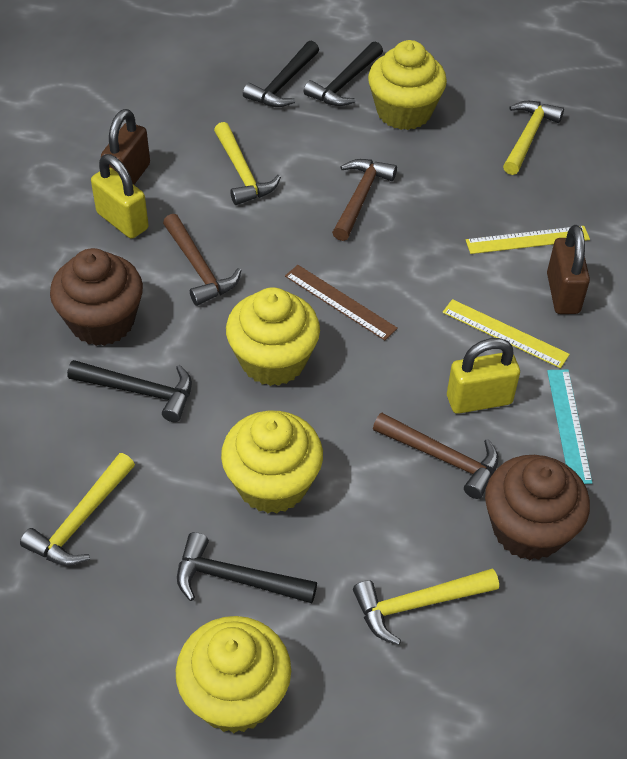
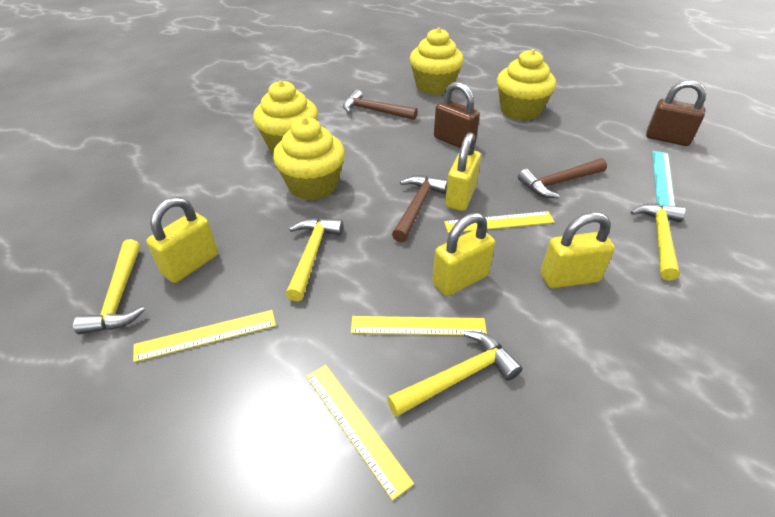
black hammer: 4 -> 0
brown cupcake: 2 -> 0
brown ruler: 1 -> 0
yellow padlock: 2 -> 4
yellow ruler: 2 -> 4

